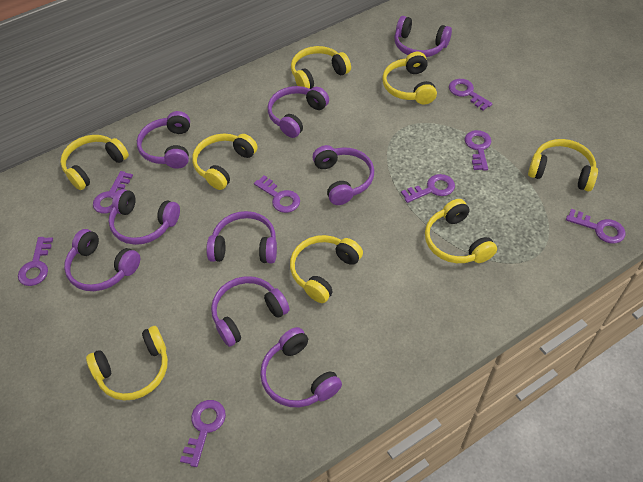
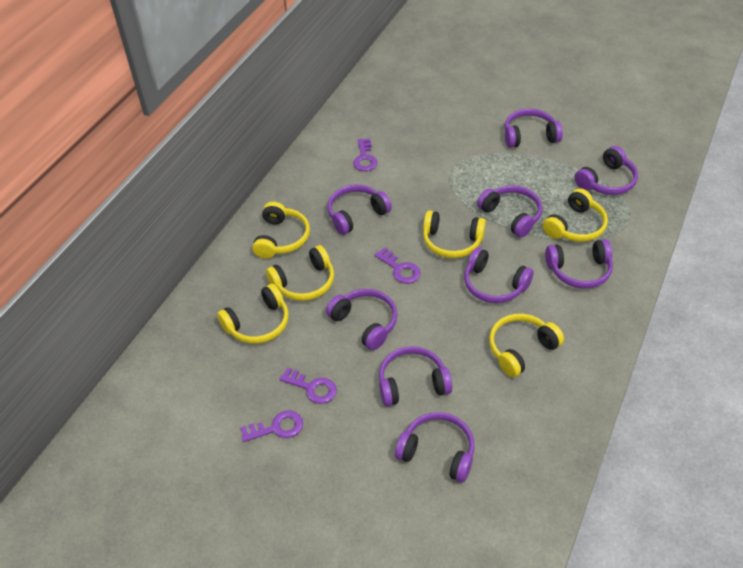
purple key: 8 -> 4
yellow headphones: 8 -> 6

